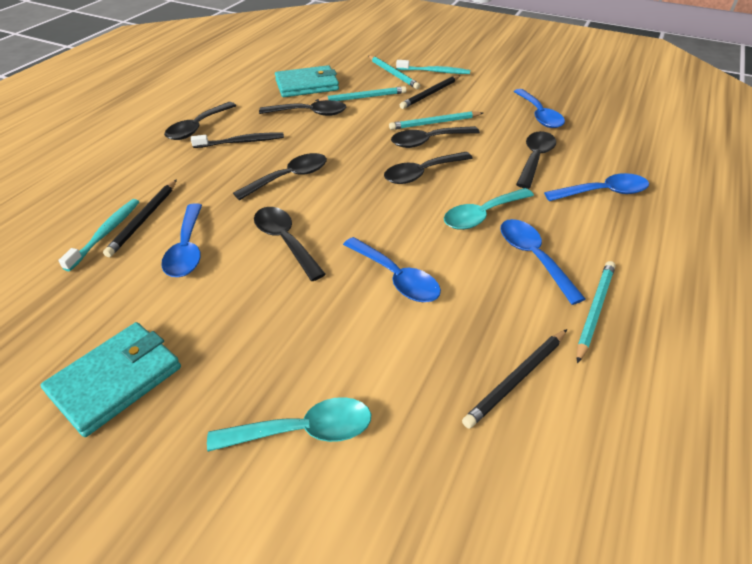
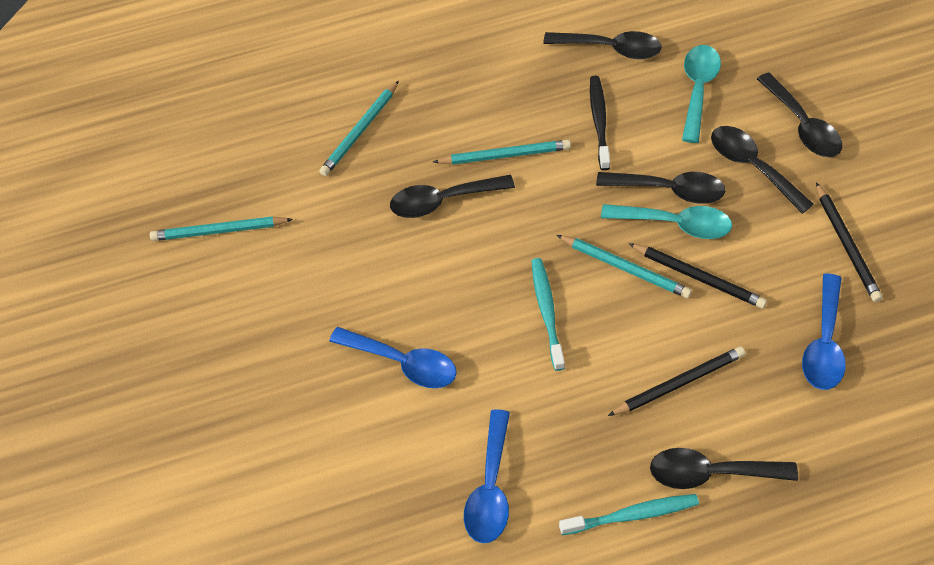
black spoon: 7 -> 6
blue spoon: 5 -> 3
turquoise wallet: 2 -> 0

